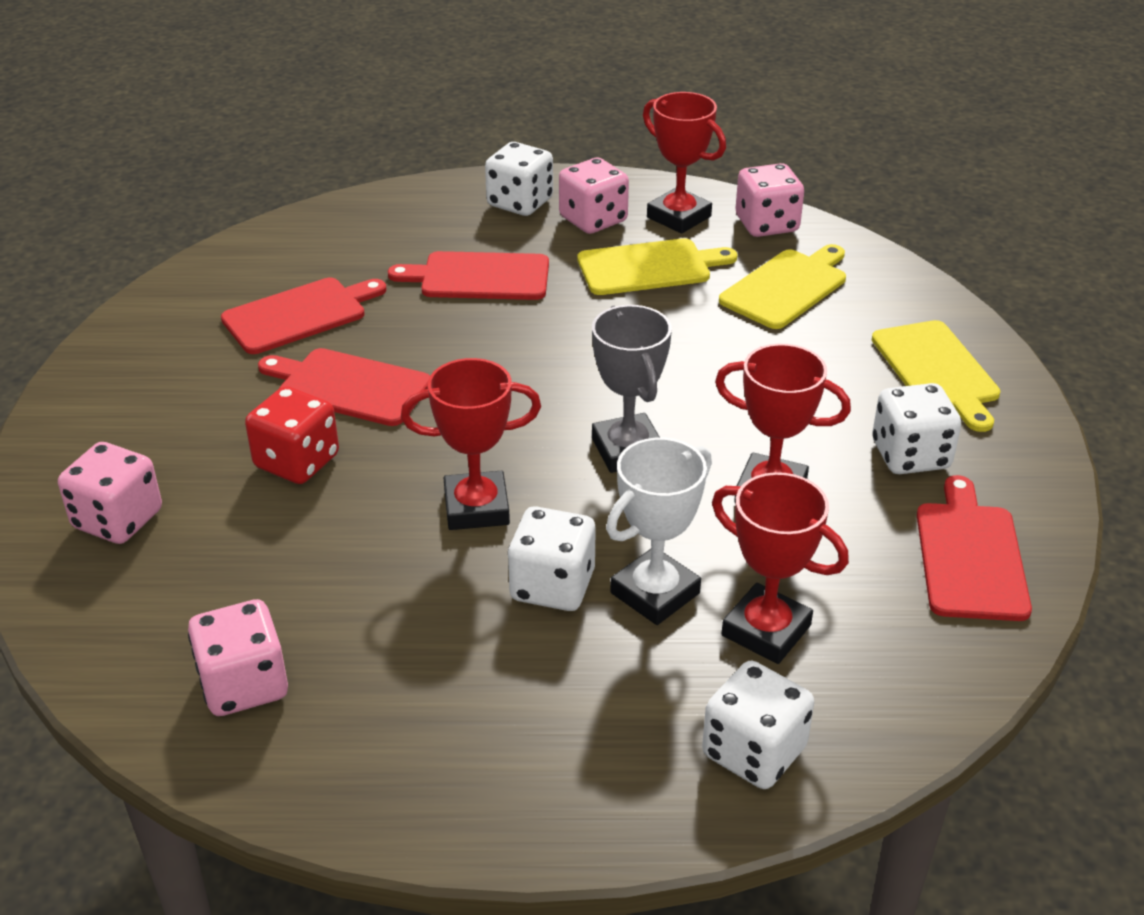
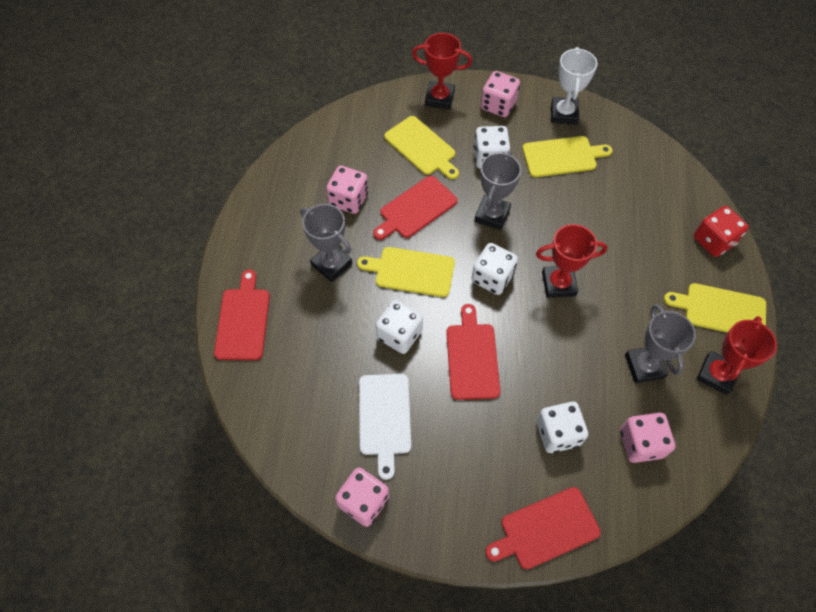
grey trophy: 1 -> 3
red trophy: 4 -> 3
white cutting board: 0 -> 1
yellow cutting board: 3 -> 4

